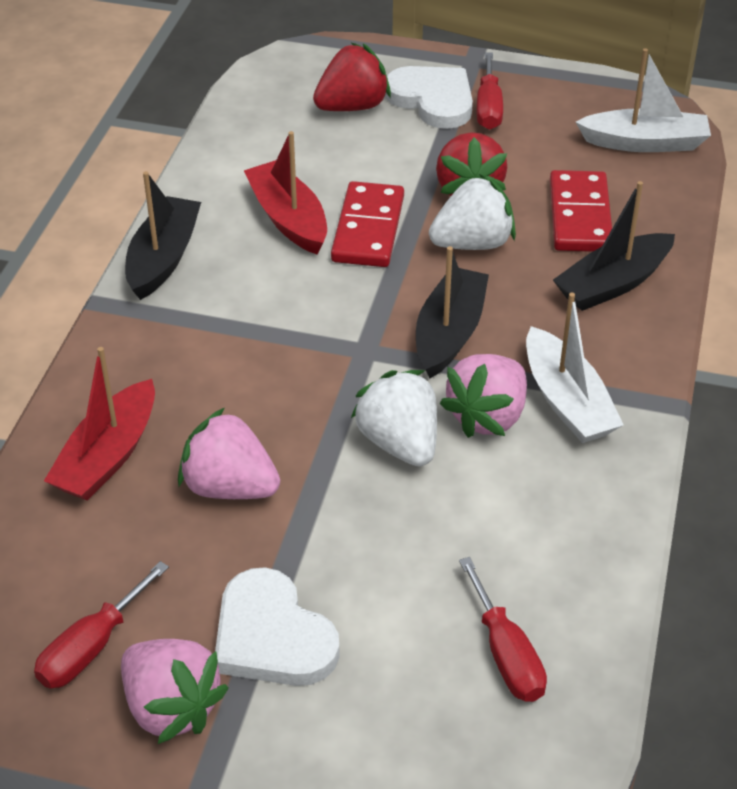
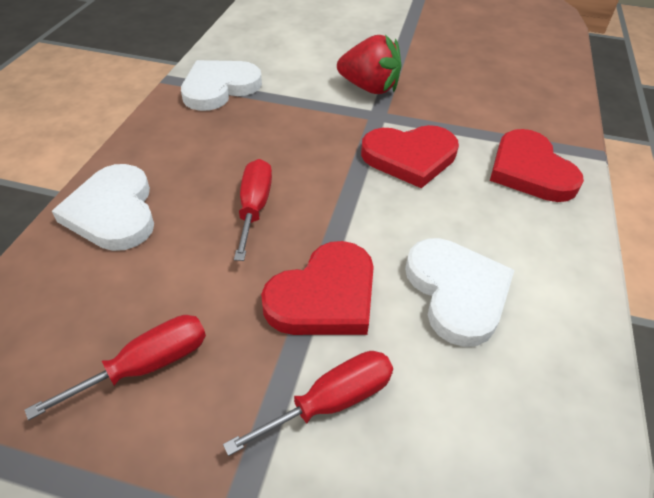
black boat: 3 -> 0
pink strawberry: 3 -> 0
red boat: 2 -> 0
red domino: 2 -> 0
red heart: 0 -> 3
red strawberry: 2 -> 1
white boat: 2 -> 0
white heart: 2 -> 3
white strawberry: 2 -> 0

